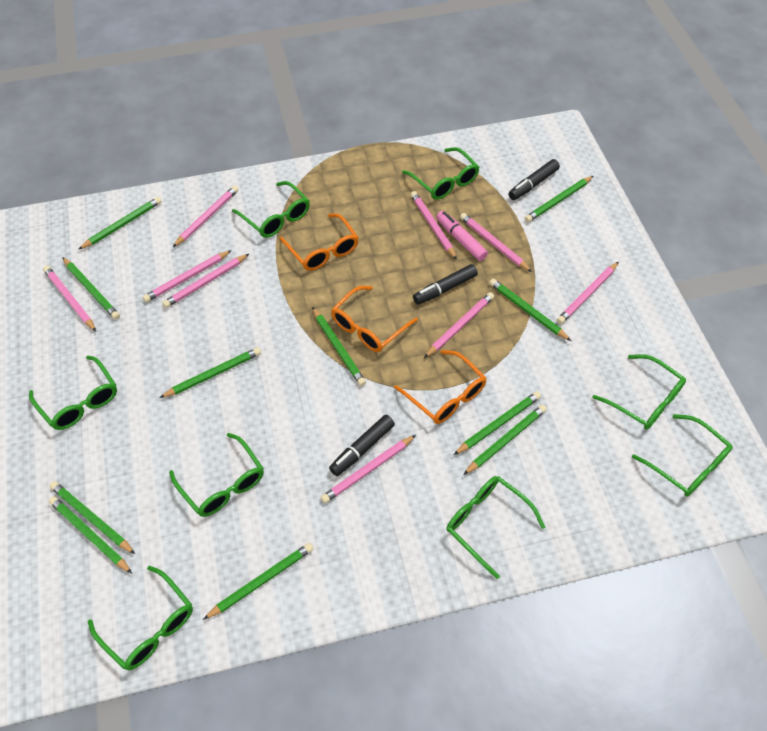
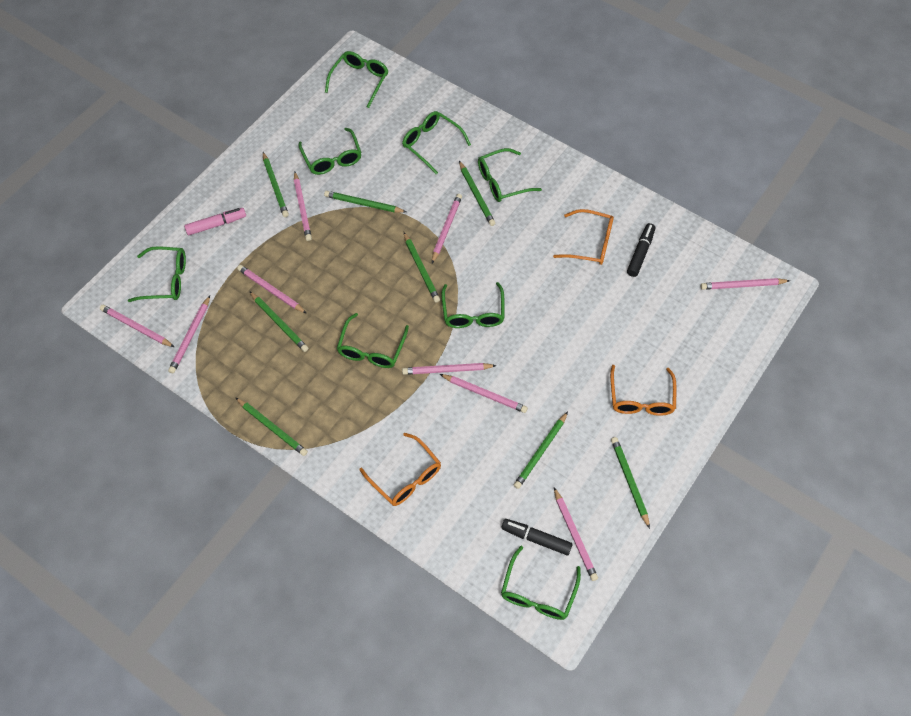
black marker: 3 -> 2
green pencil: 11 -> 8

